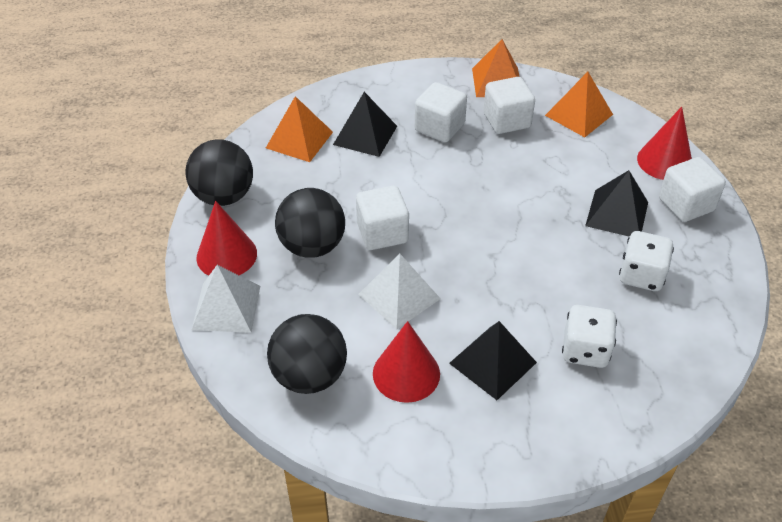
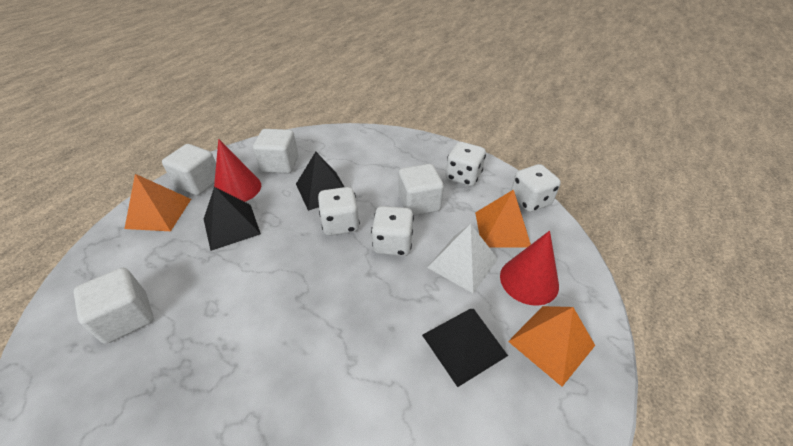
black ball: 3 -> 0
red cone: 3 -> 2
white dice: 2 -> 4
white pyramid: 2 -> 1

